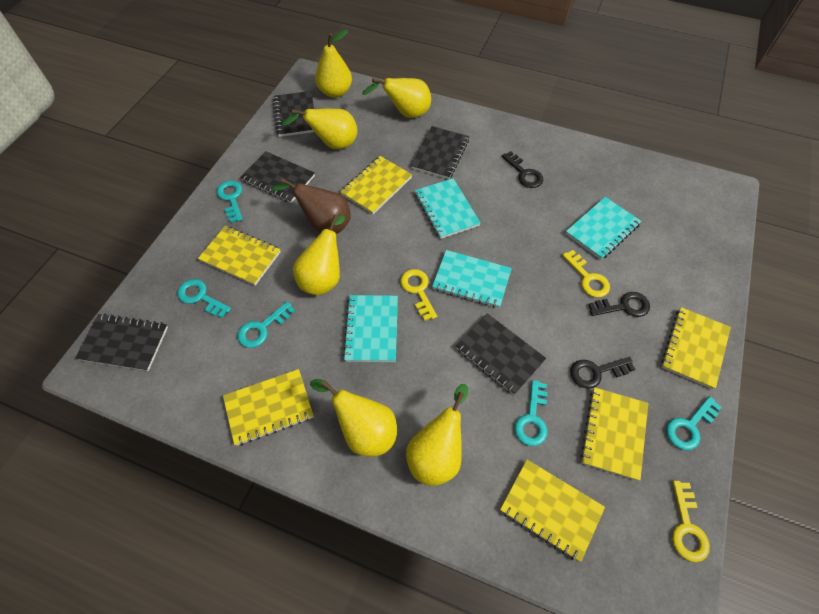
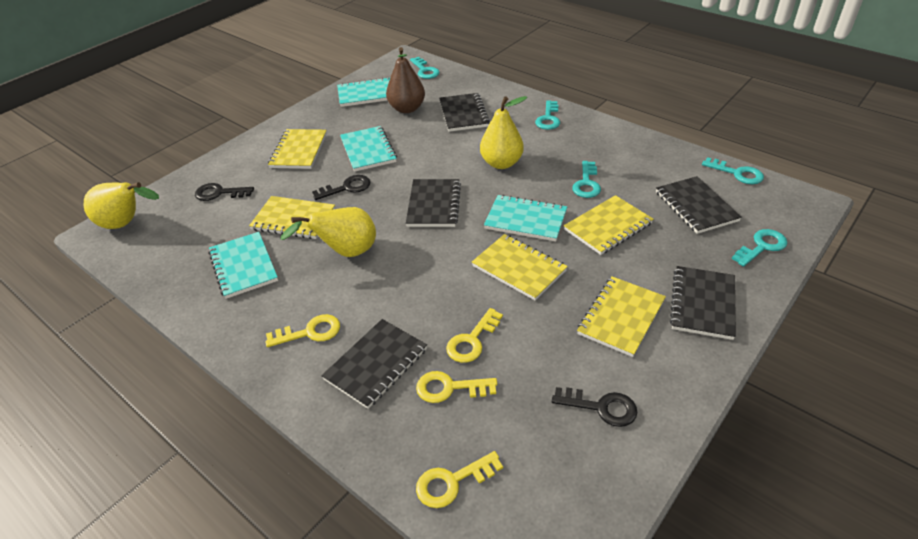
yellow key: 3 -> 4
yellow notebook: 6 -> 5
yellow pear: 6 -> 3

